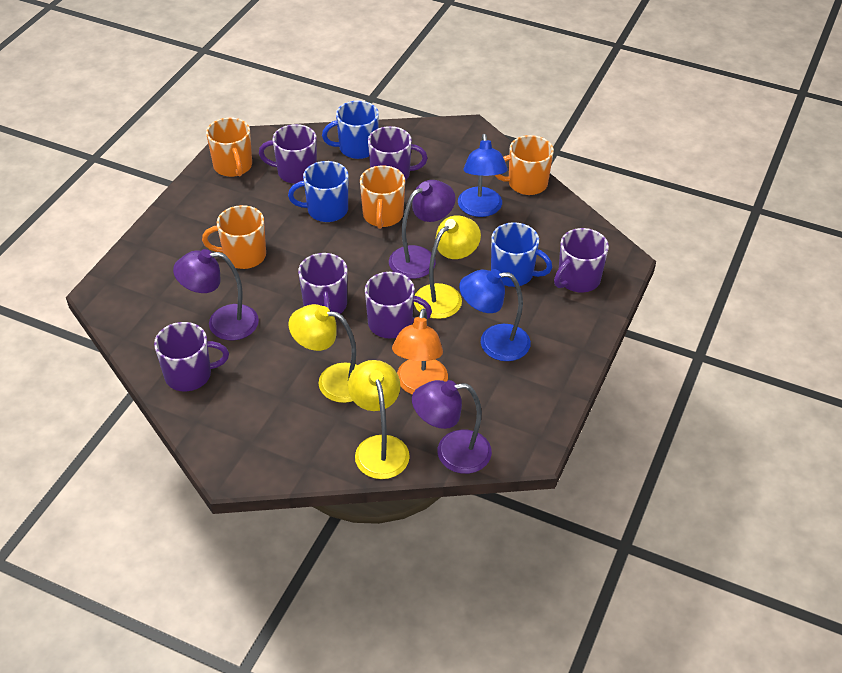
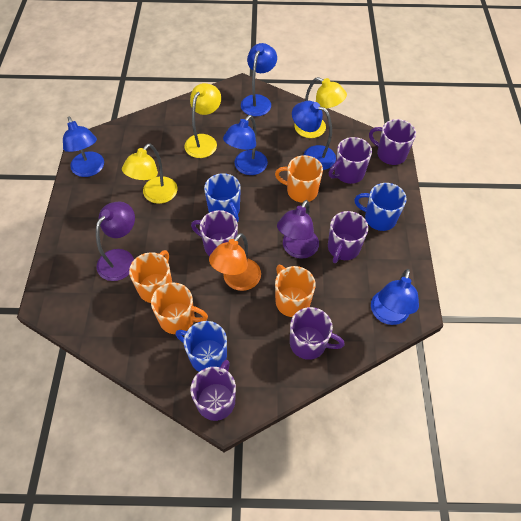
blue lamp: 2 -> 5
purple lamp: 3 -> 2

